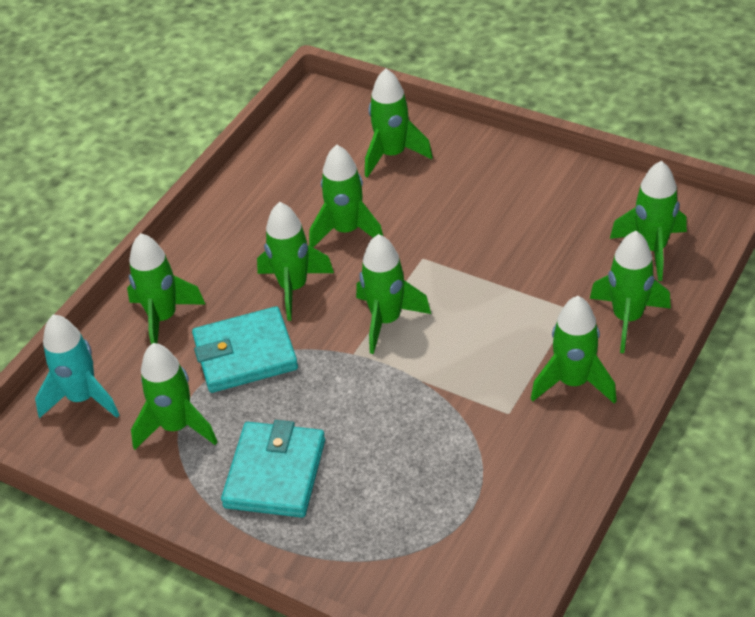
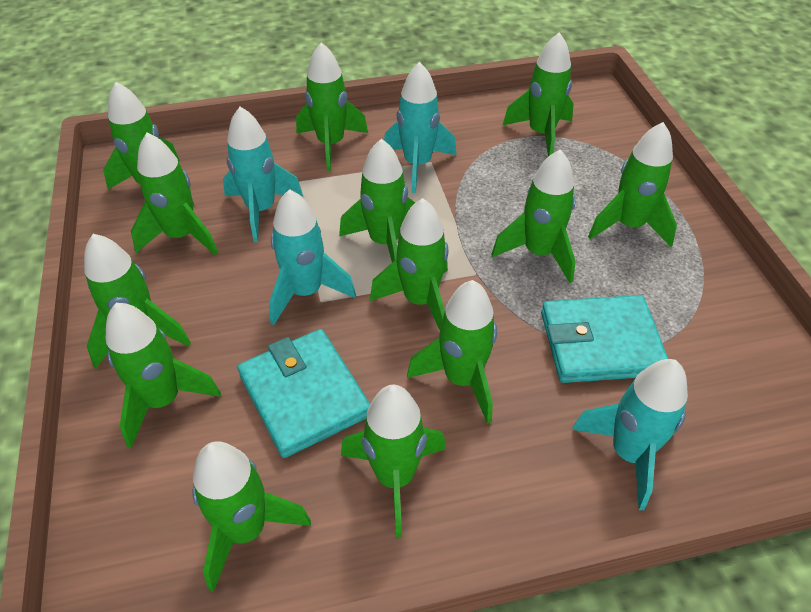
green rocket: 9 -> 13
turquoise rocket: 1 -> 4

